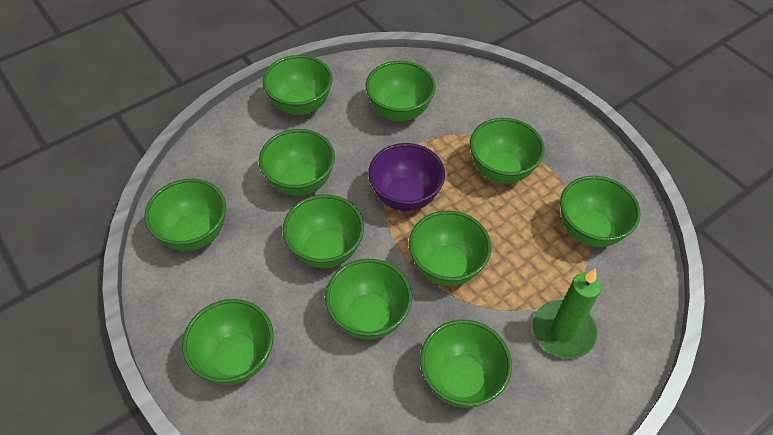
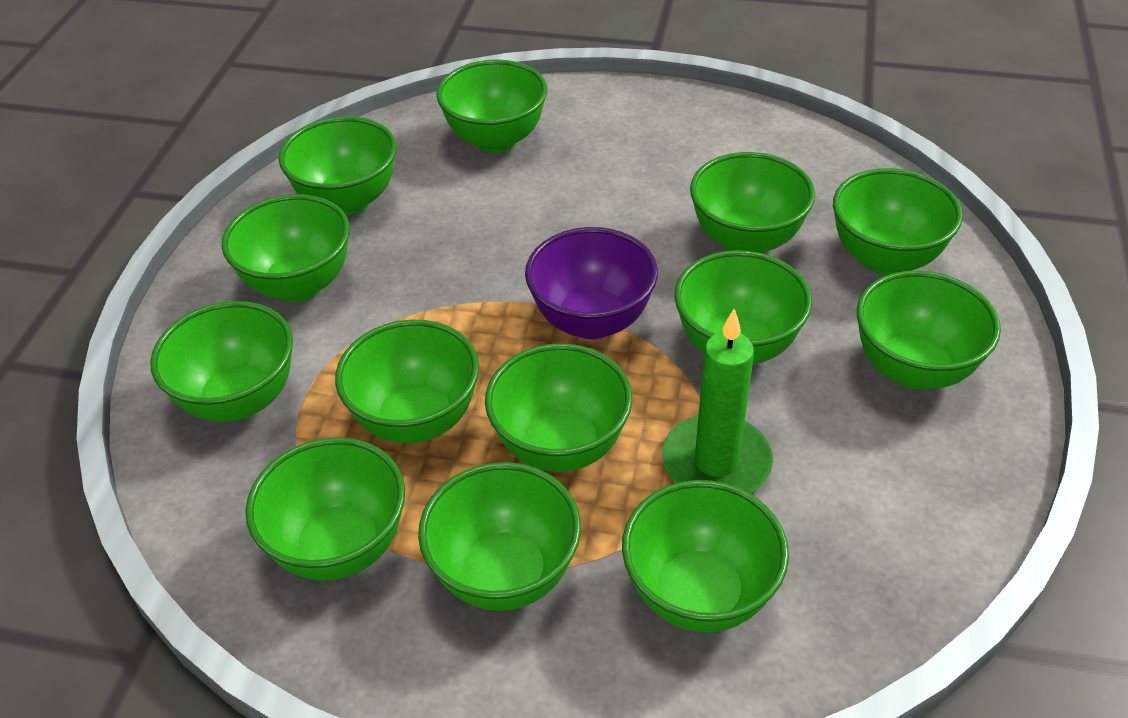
green bowl: 11 -> 13

